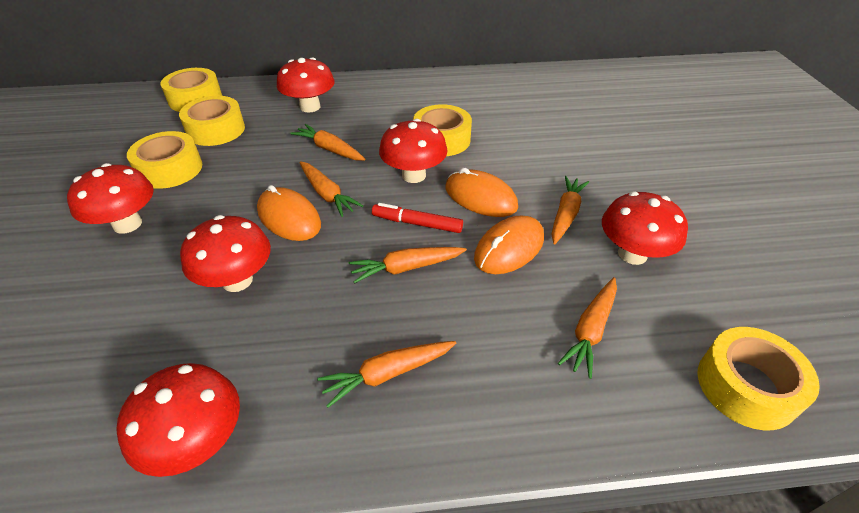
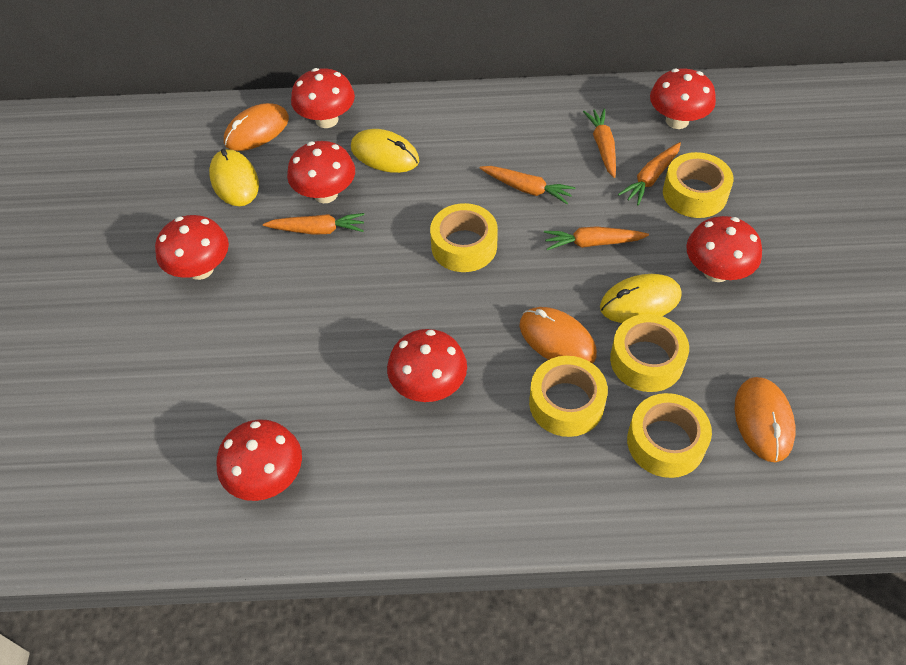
orange carrot: 6 -> 5
red marker: 1 -> 0
red mushroom: 6 -> 7
yellow mouse: 0 -> 3

